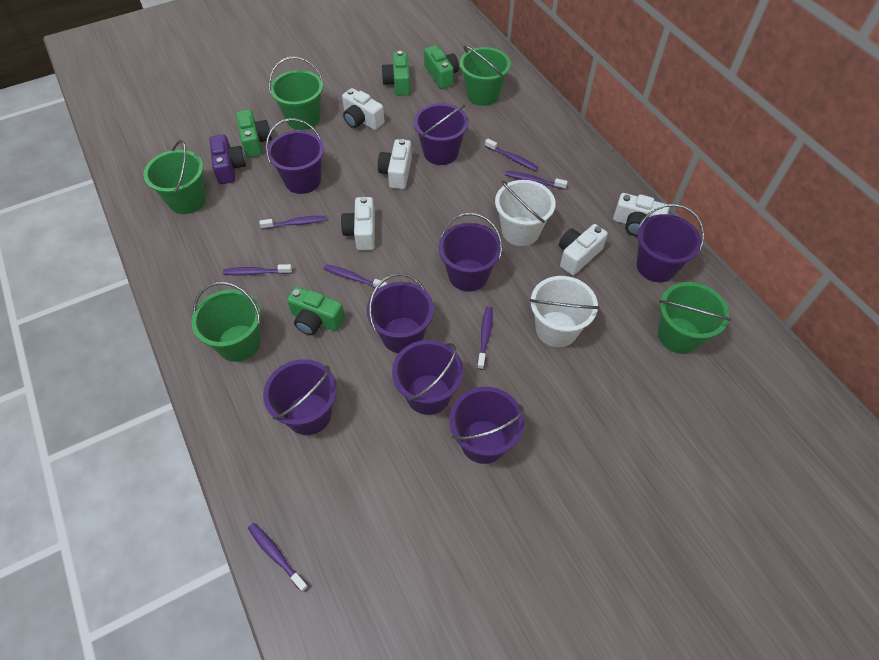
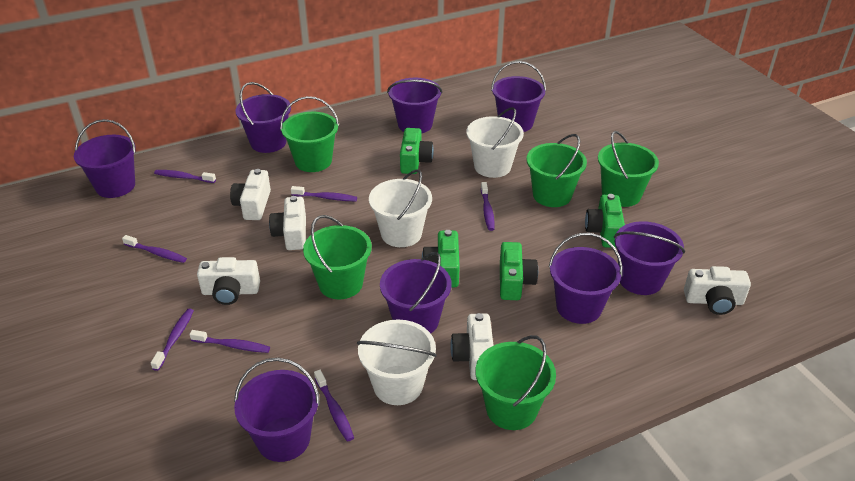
purple camera: 1 -> 0
white bucket: 2 -> 3

